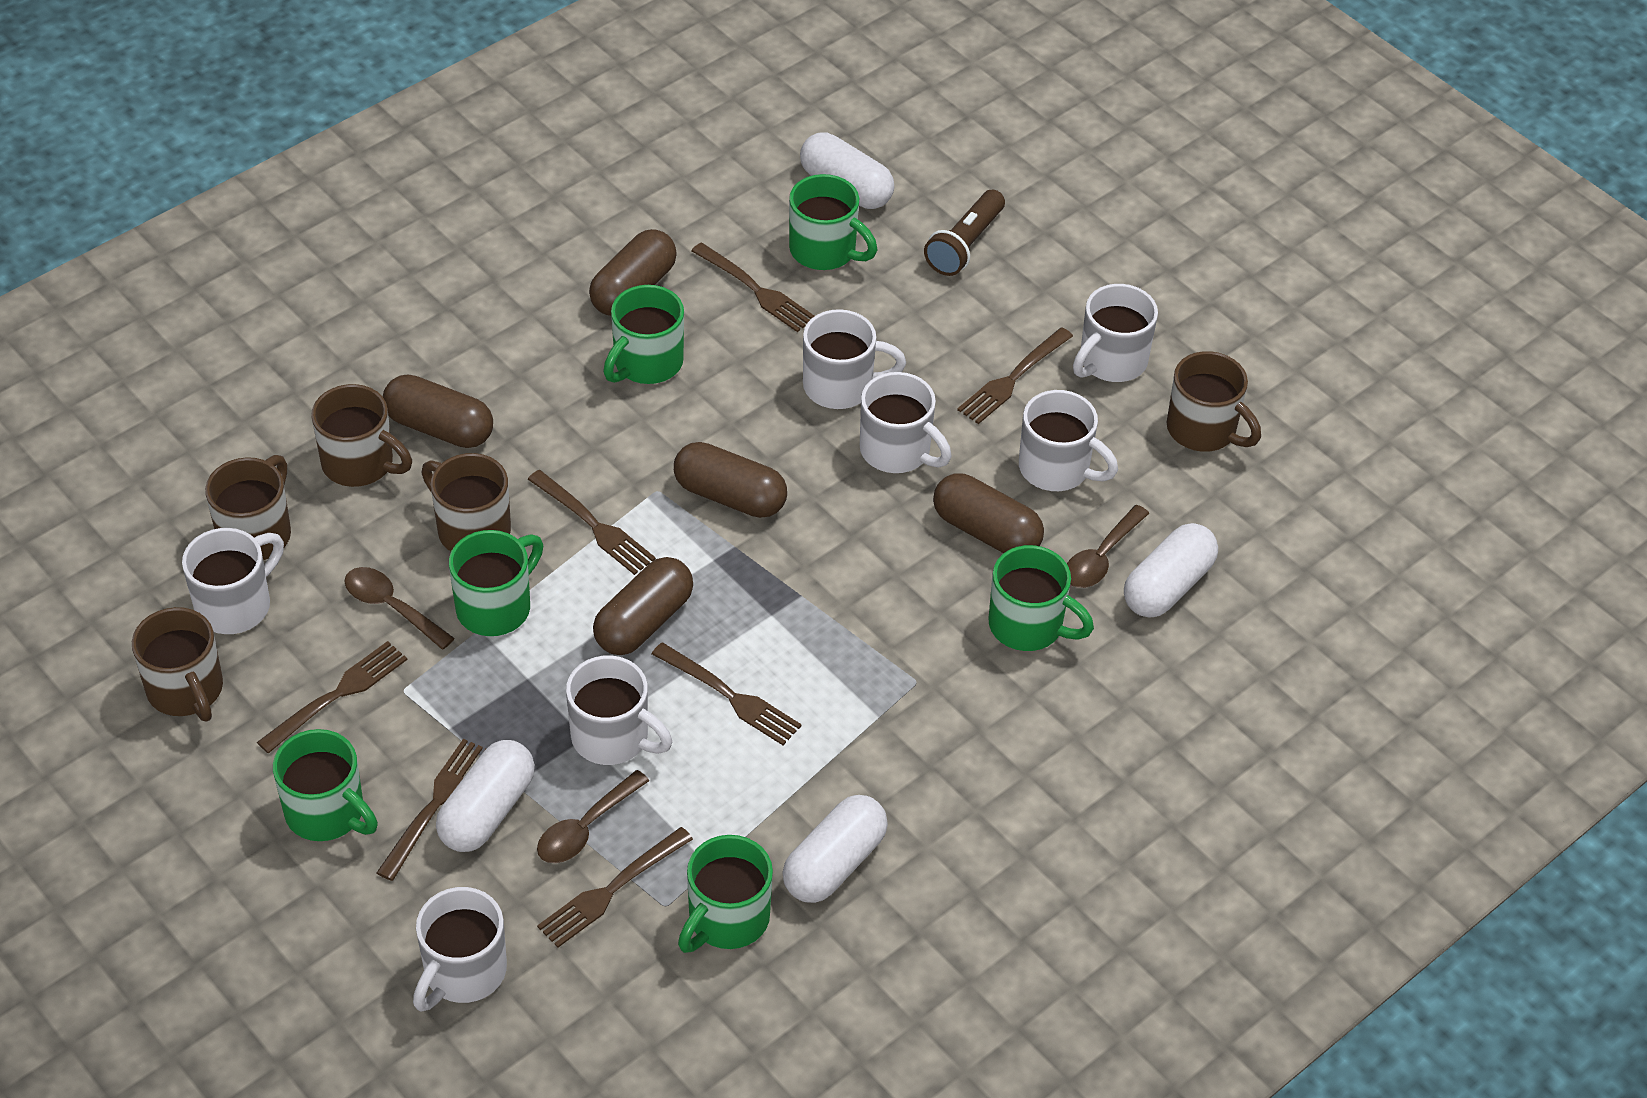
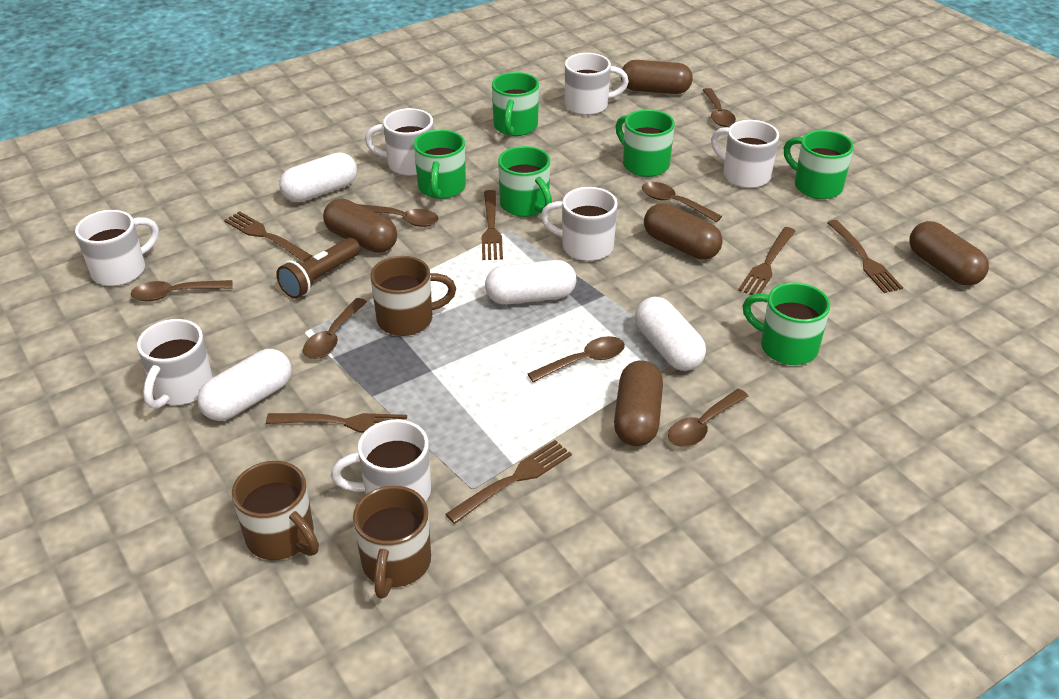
brown fork: 7 -> 6
brown mug: 5 -> 3
brown spoon: 3 -> 7

